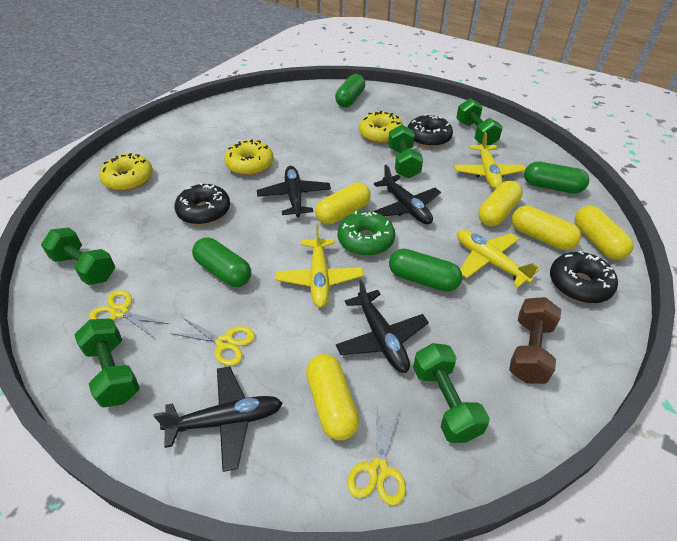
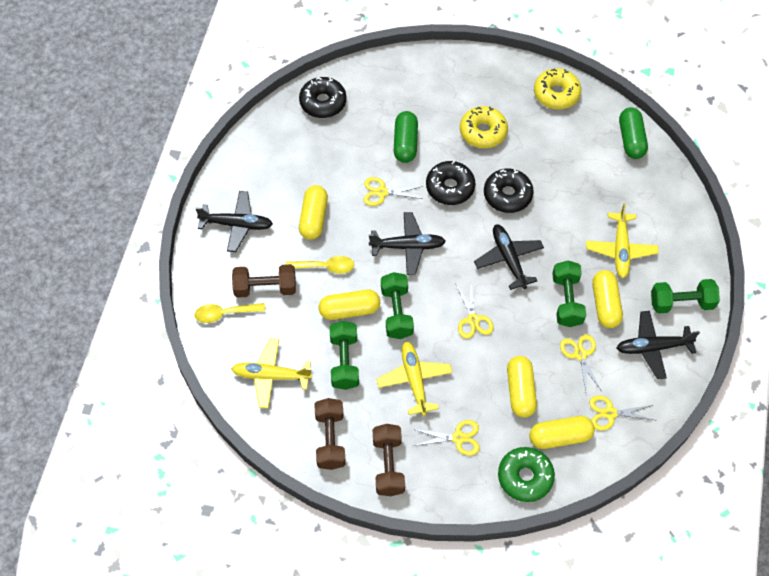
brown dumbbell: 1 -> 3
green capsule: 4 -> 2
green dumbbell: 5 -> 4
yellow donut: 3 -> 2
yellow scissors: 3 -> 5
yellow spoon: 0 -> 2

